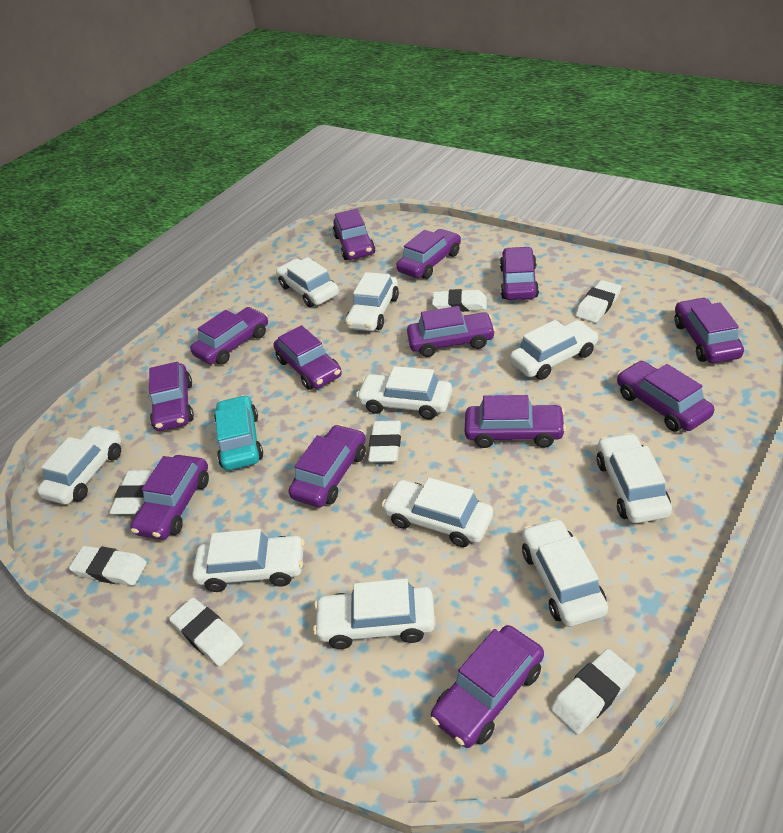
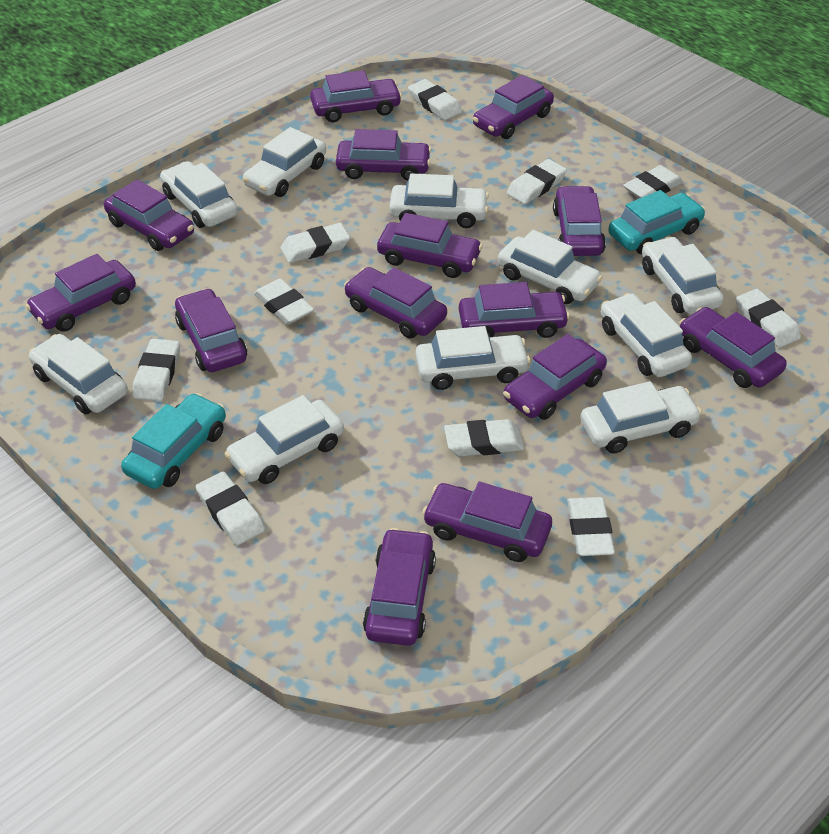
purple car: 13 -> 14
turquoise car: 1 -> 2
white eraser: 7 -> 10

